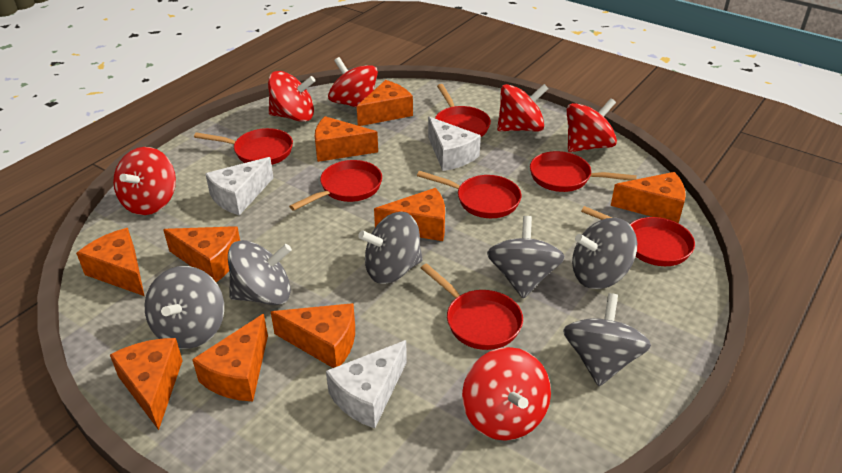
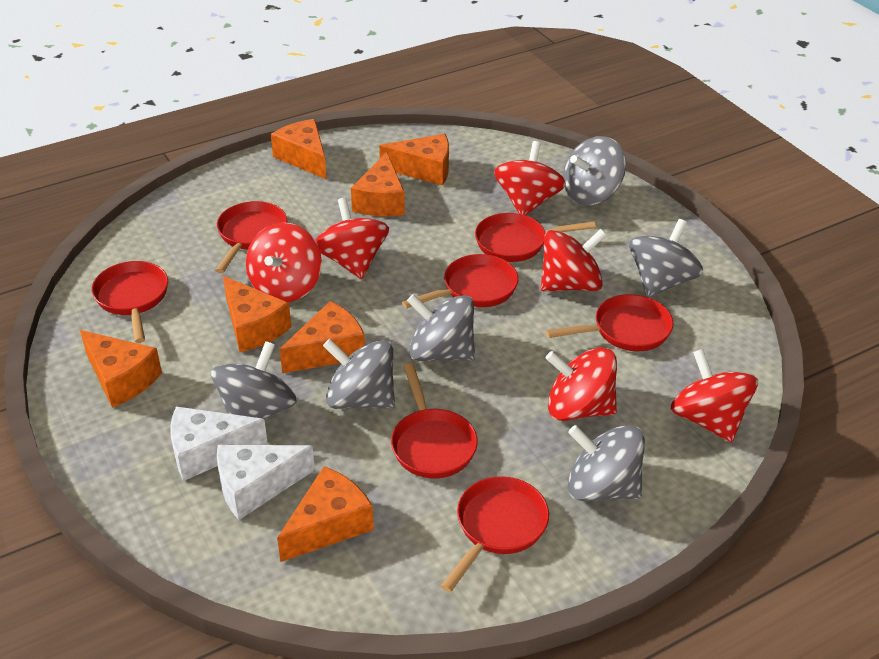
orange cheese: 9 -> 7
white cheese: 3 -> 2

